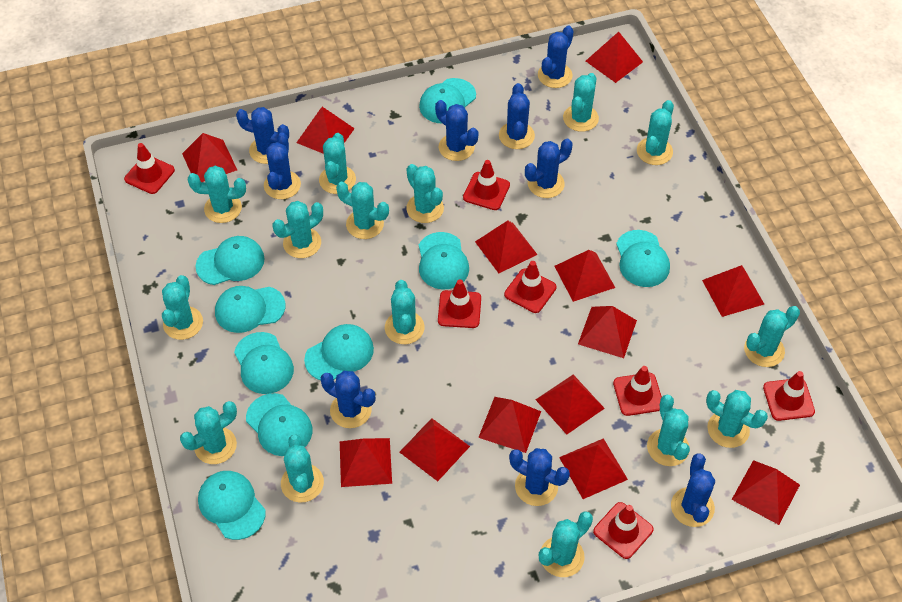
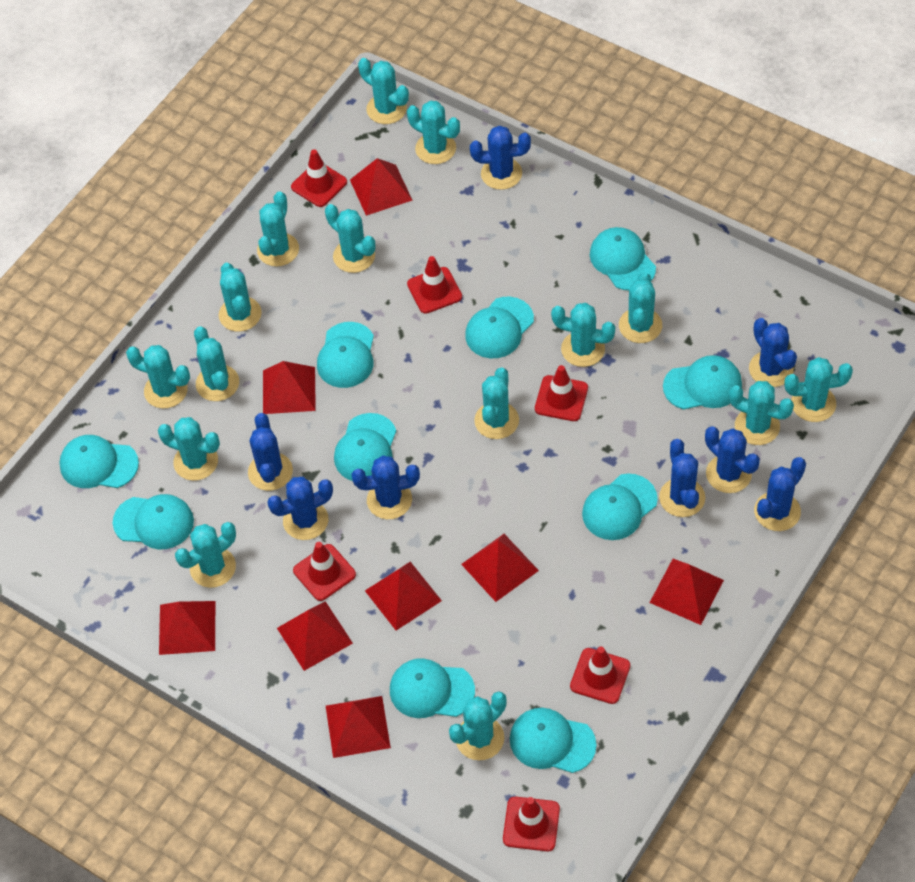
blue cactus: 9 -> 8
red pyramid: 13 -> 8
red traffic cone: 7 -> 6
turquoise cap: 9 -> 10

